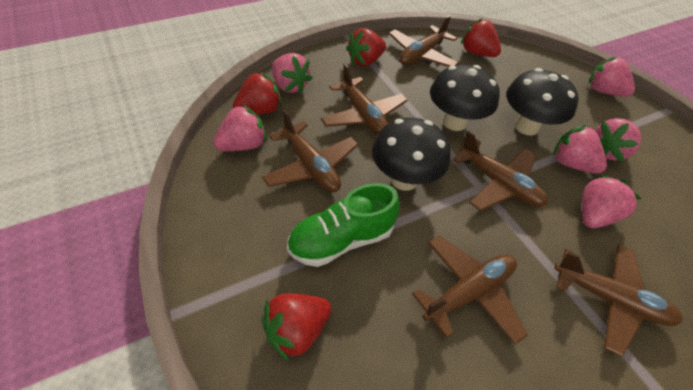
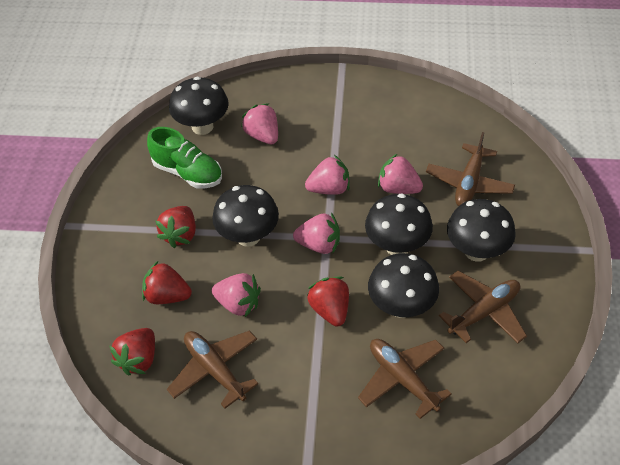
black mushroom: 3 -> 5
brown plane: 6 -> 4
pink strawberry: 6 -> 5

